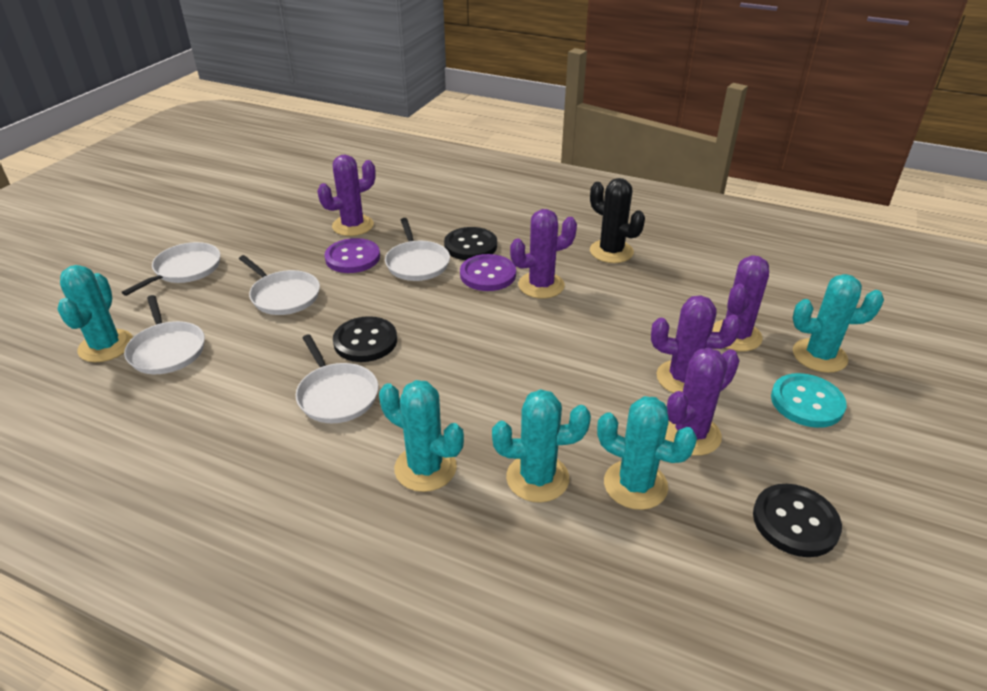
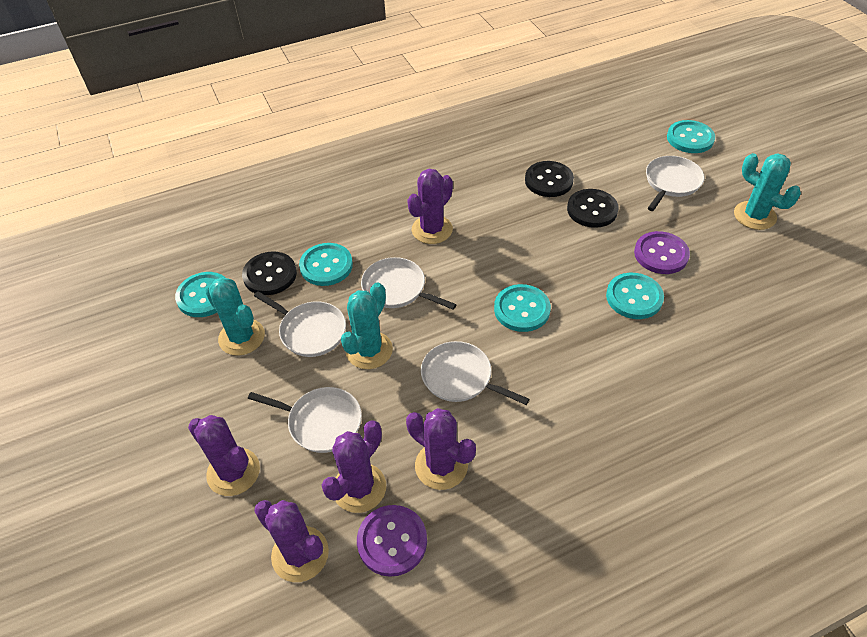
black cactus: 1 -> 0
turquoise button: 1 -> 5
turquoise cactus: 5 -> 3

